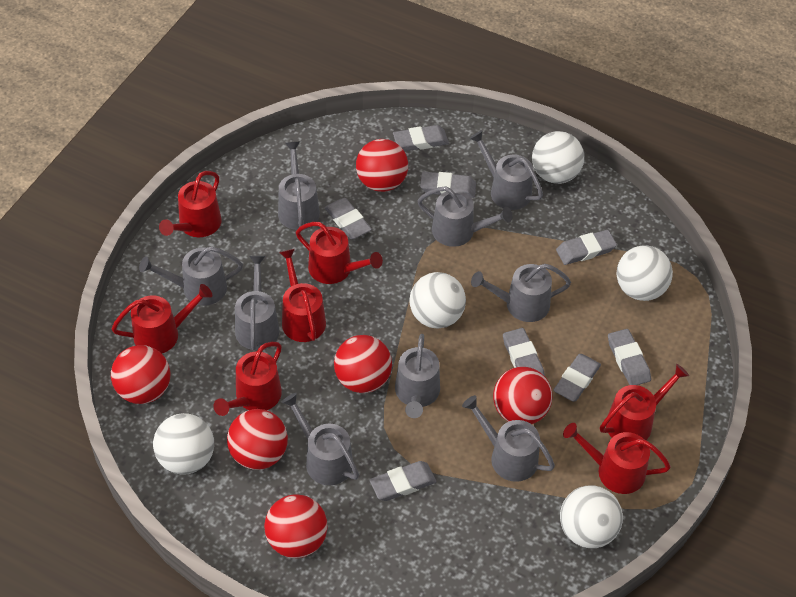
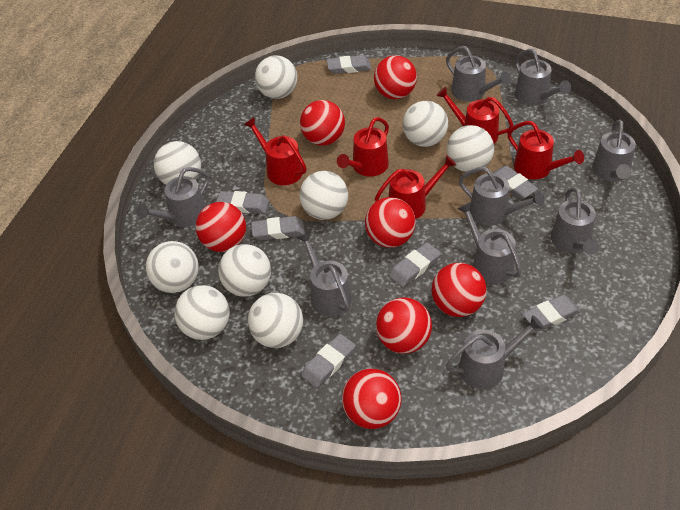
grey eraser: 8 -> 7
red ball: 6 -> 7
red watering can: 7 -> 5
white ball: 5 -> 9

